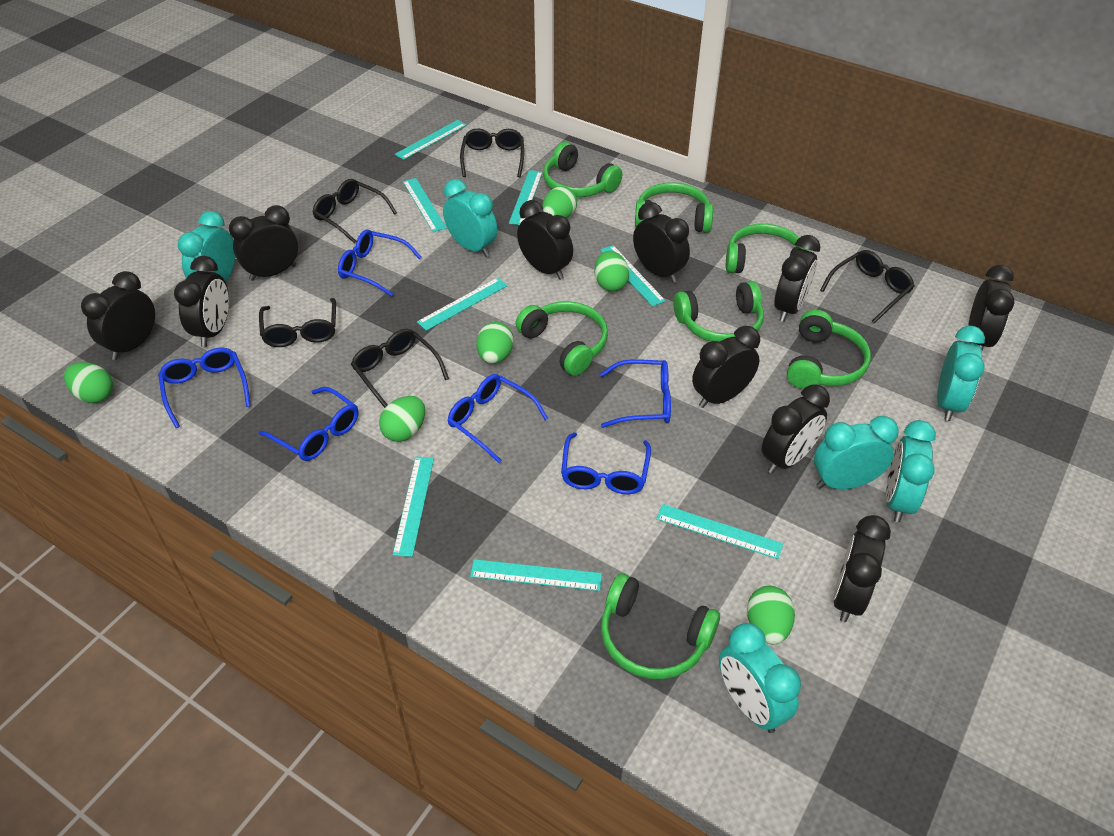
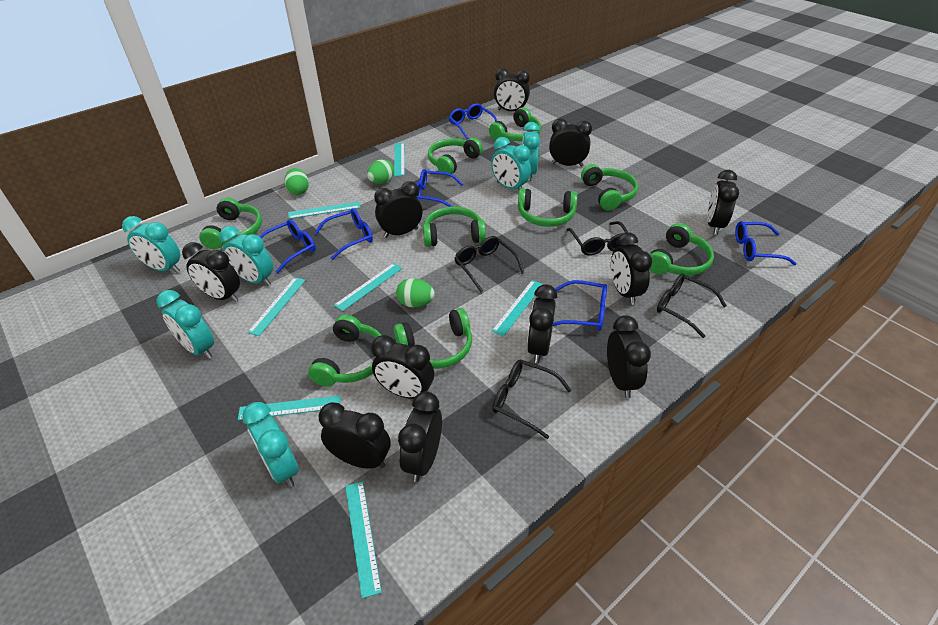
black clock: 10 -> 11
black glasses: 5 -> 4
green egg: 6 -> 3
green headphones: 7 -> 9
turquoise ruler: 8 -> 7

